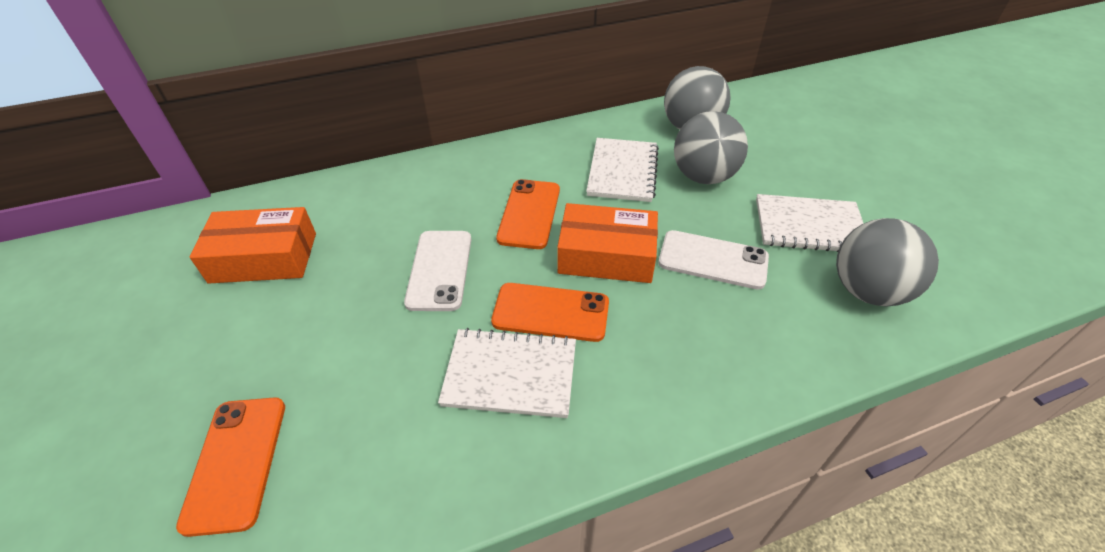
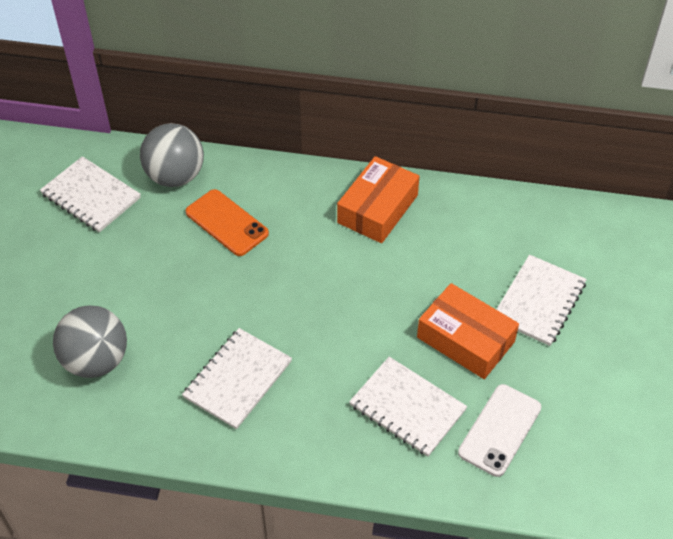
grey ball: 3 -> 2
orange phone: 3 -> 1
white notebook: 3 -> 4
white phone: 2 -> 1

